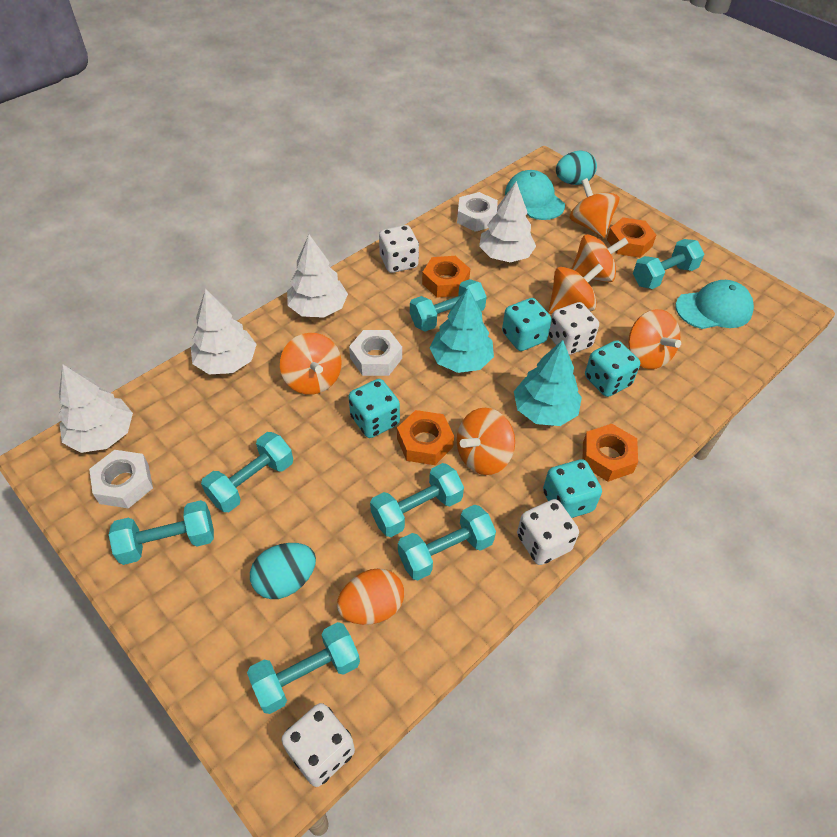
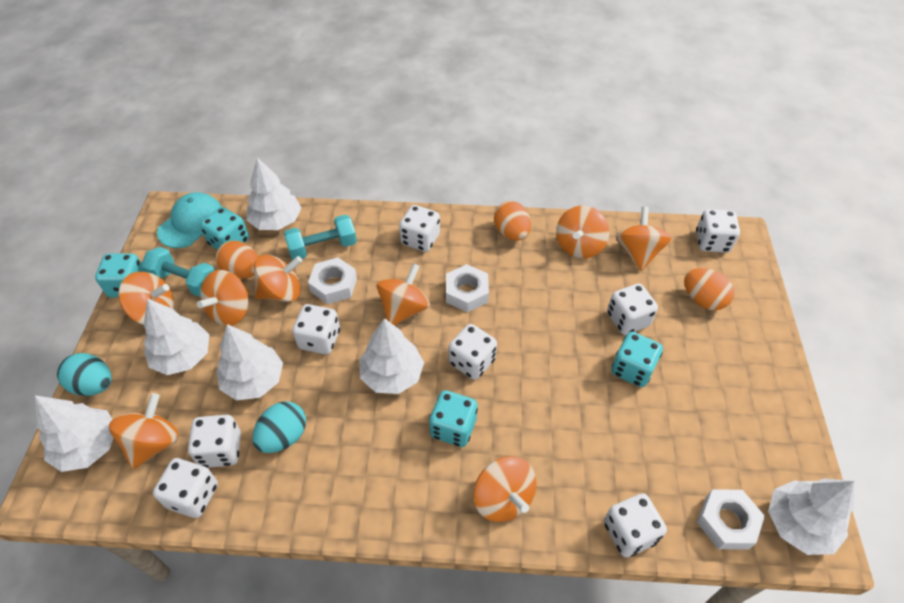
orange egg: 1 -> 3
orange nut: 4 -> 0
orange spinning top: 6 -> 8
turquoise cap: 2 -> 1
turquoise dumbbell: 7 -> 2
turquoise tree: 2 -> 0
white dice: 4 -> 8
white tree: 4 -> 6

